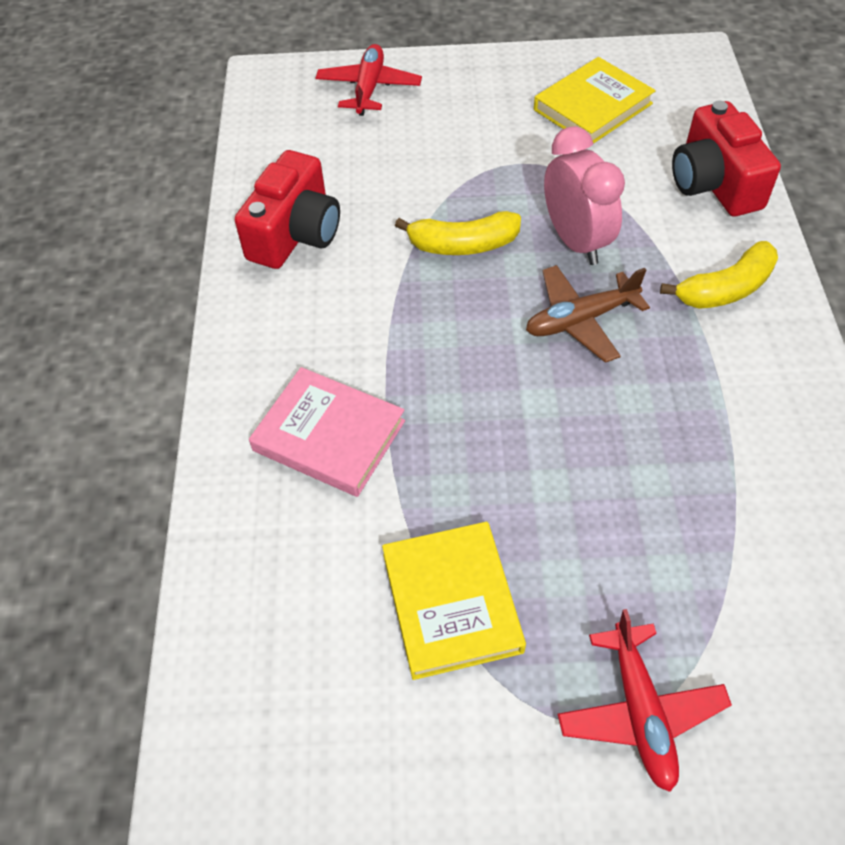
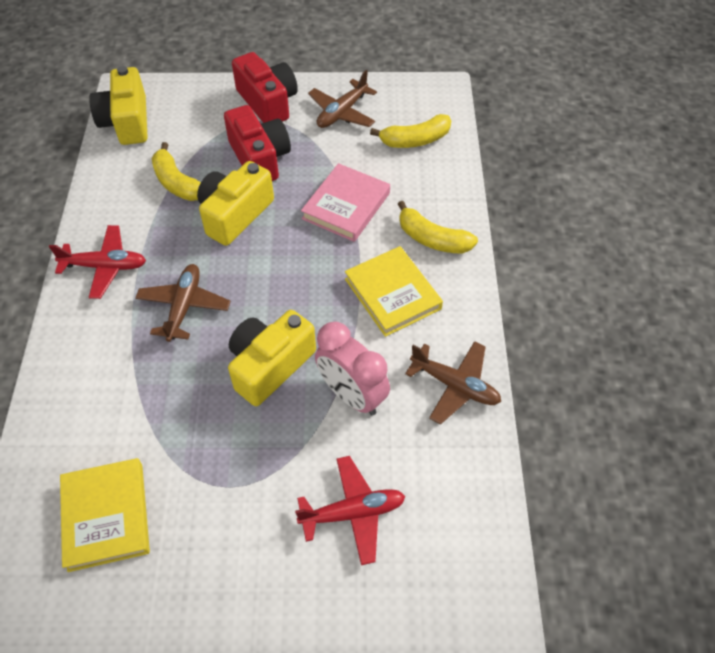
brown plane: 1 -> 3
yellow banana: 2 -> 3
yellow camera: 0 -> 3

